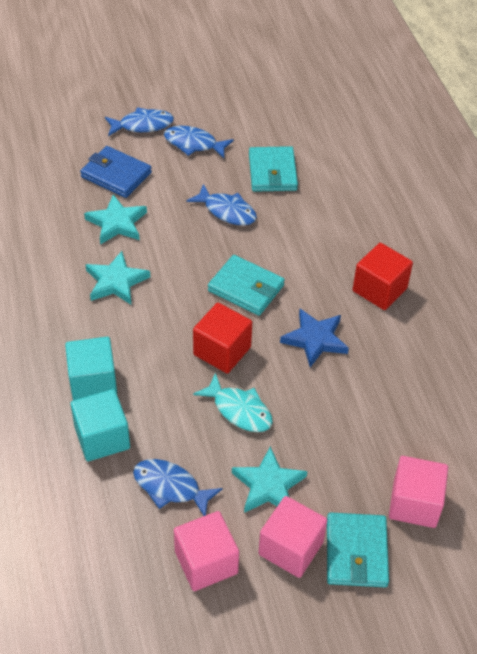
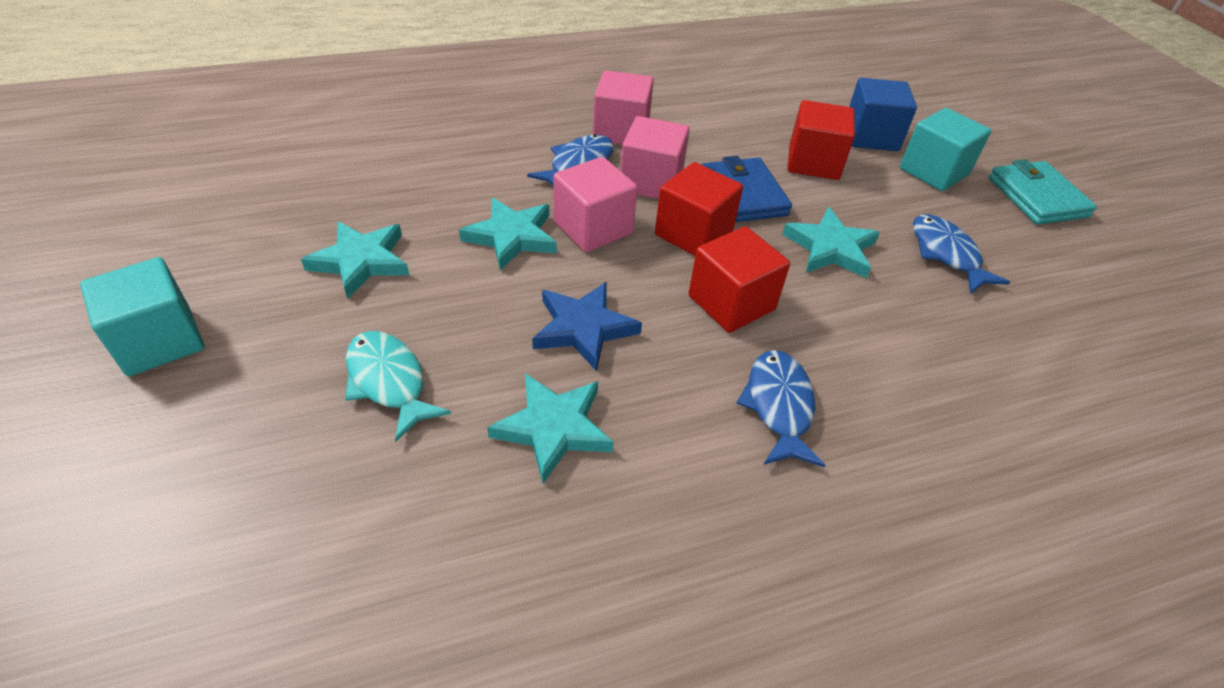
blue cube: 0 -> 1
blue fish: 4 -> 3
red cube: 2 -> 3
turquoise star: 3 -> 4
turquoise wallet: 3 -> 1

